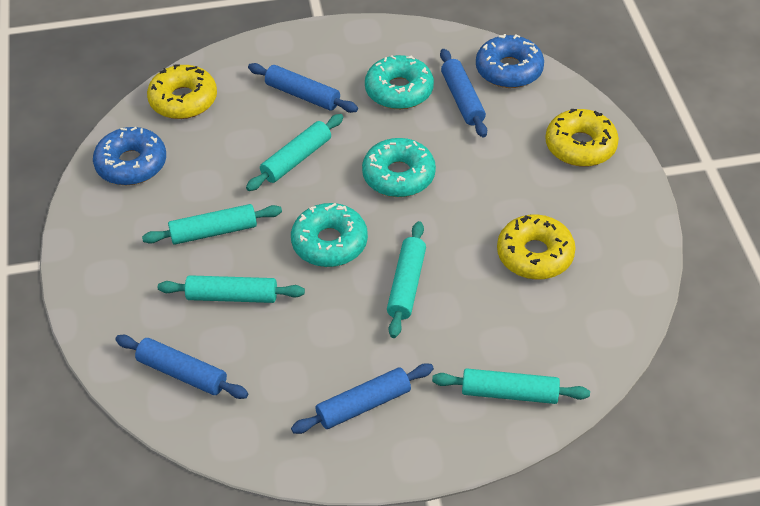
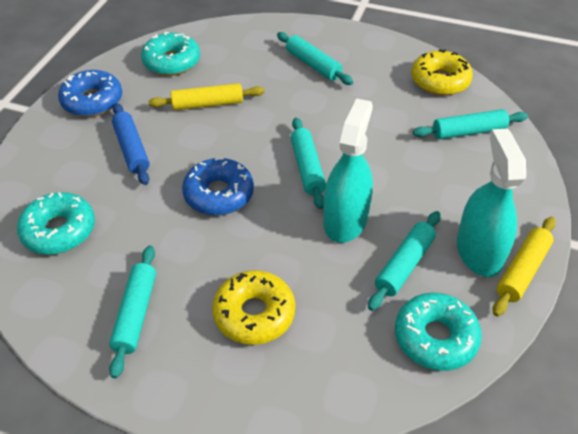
blue rolling pin: 4 -> 1
turquoise spray bottle: 0 -> 2
yellow donut: 3 -> 2
yellow rolling pin: 0 -> 2

